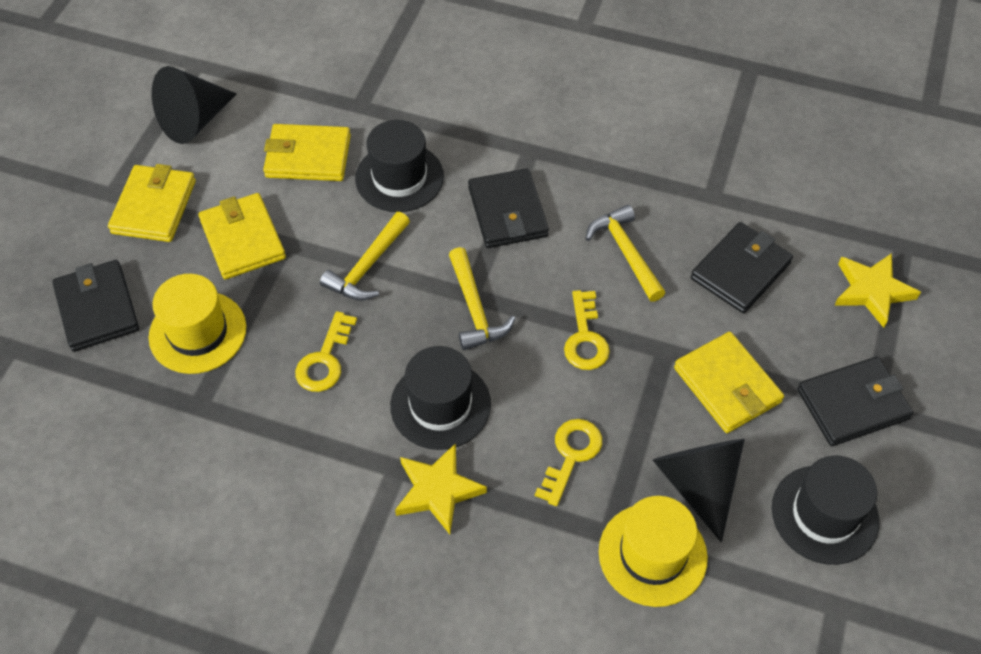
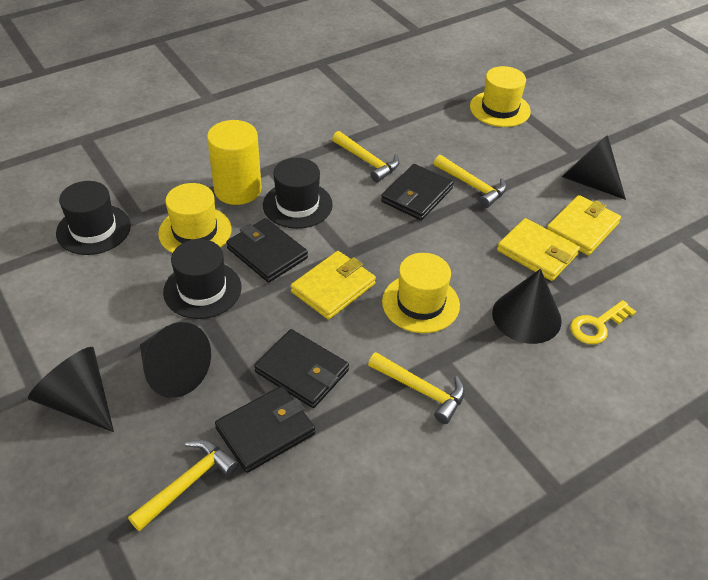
black cone: 2 -> 4
yellow cylinder: 0 -> 1
yellow hammer: 3 -> 4
yellow hat: 2 -> 3
yellow key: 3 -> 1
yellow star: 2 -> 0
yellow wallet: 4 -> 3

